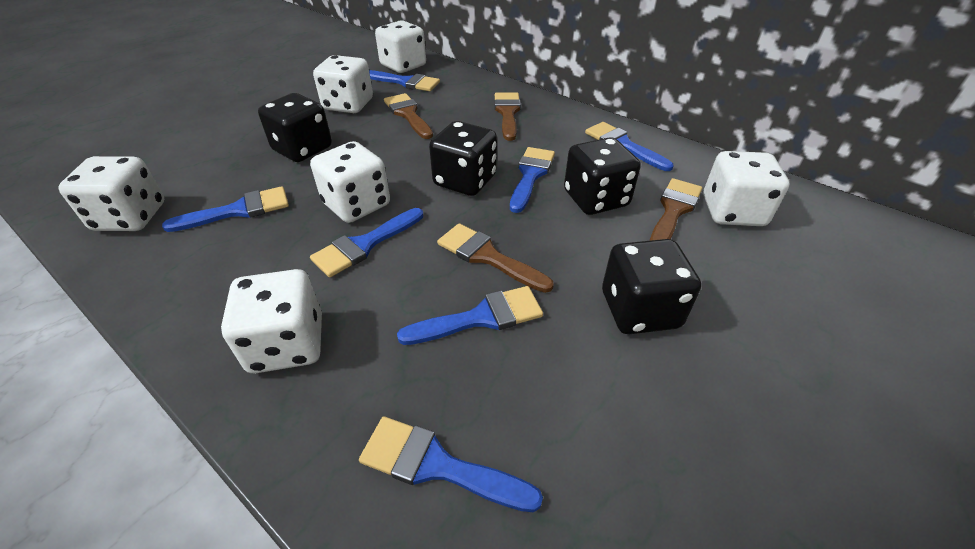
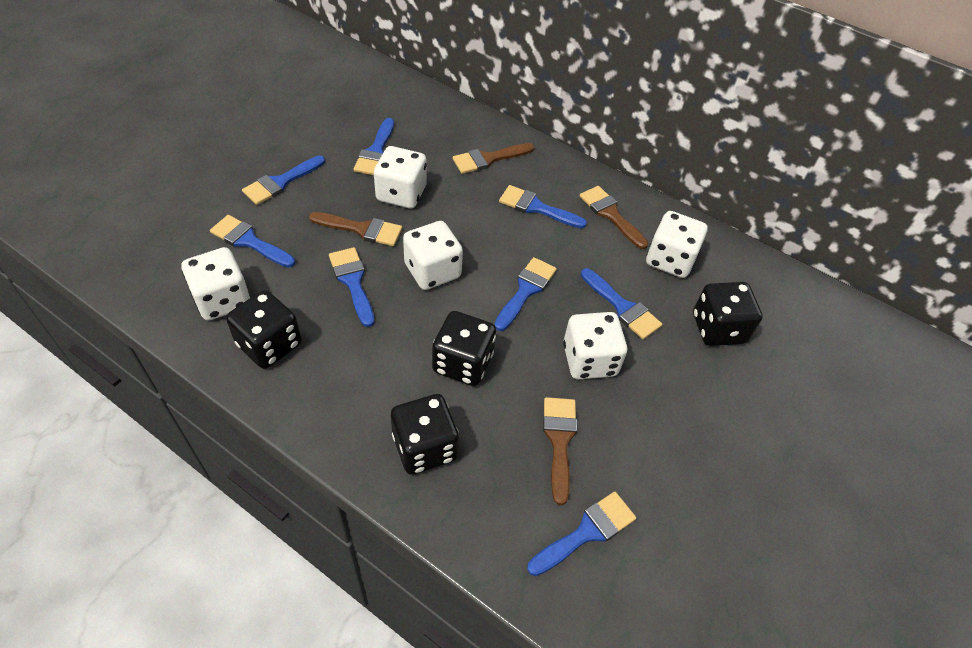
blue brush: 7 -> 8
white dice: 6 -> 5

